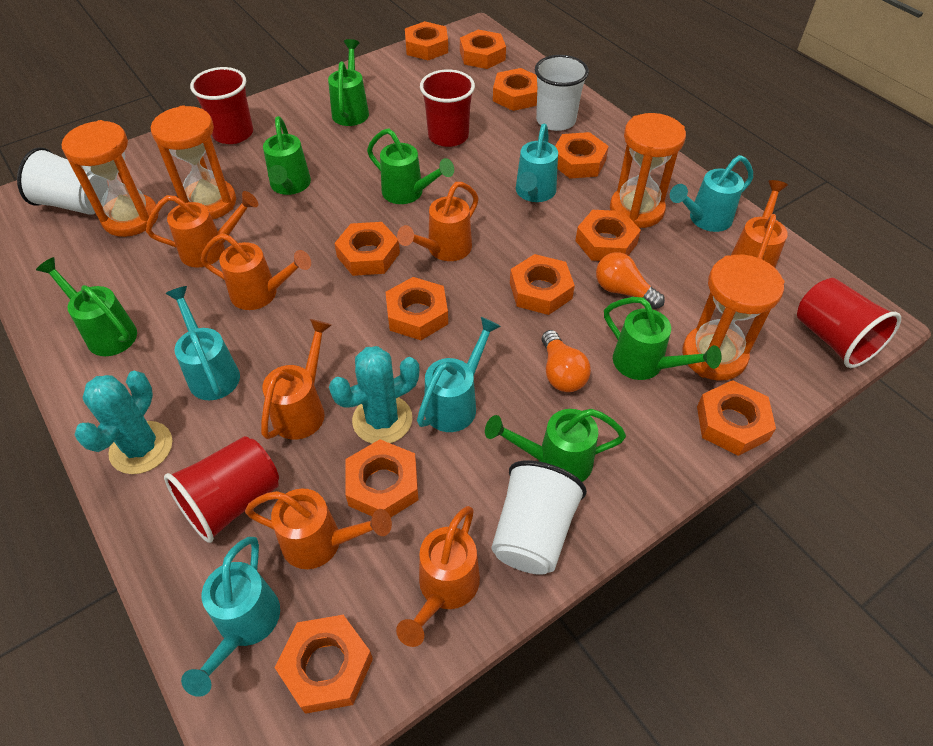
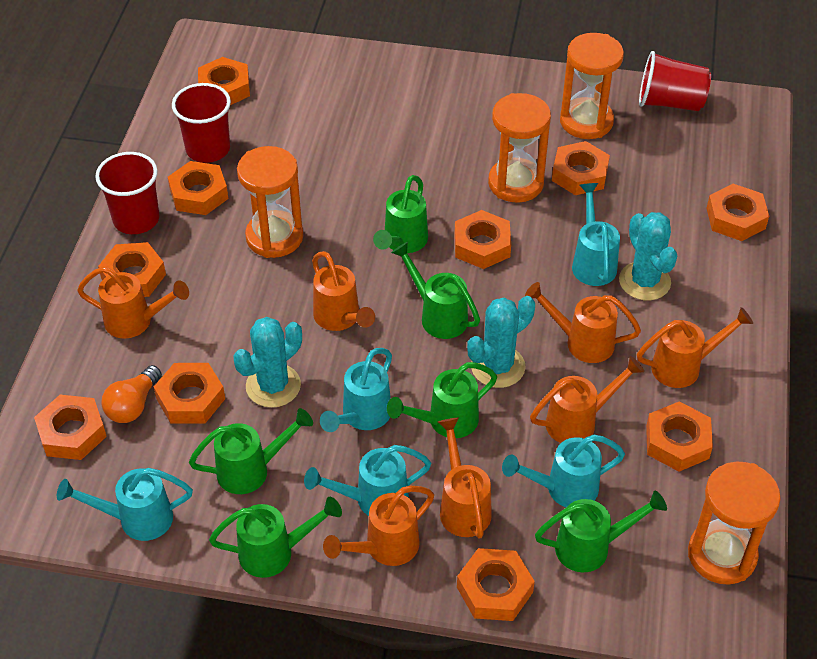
orange light bulb: 2 -> 1
orange nut: 11 -> 10
red cup: 4 -> 3
turquoise cactus: 2 -> 3
white cup: 3 -> 0

